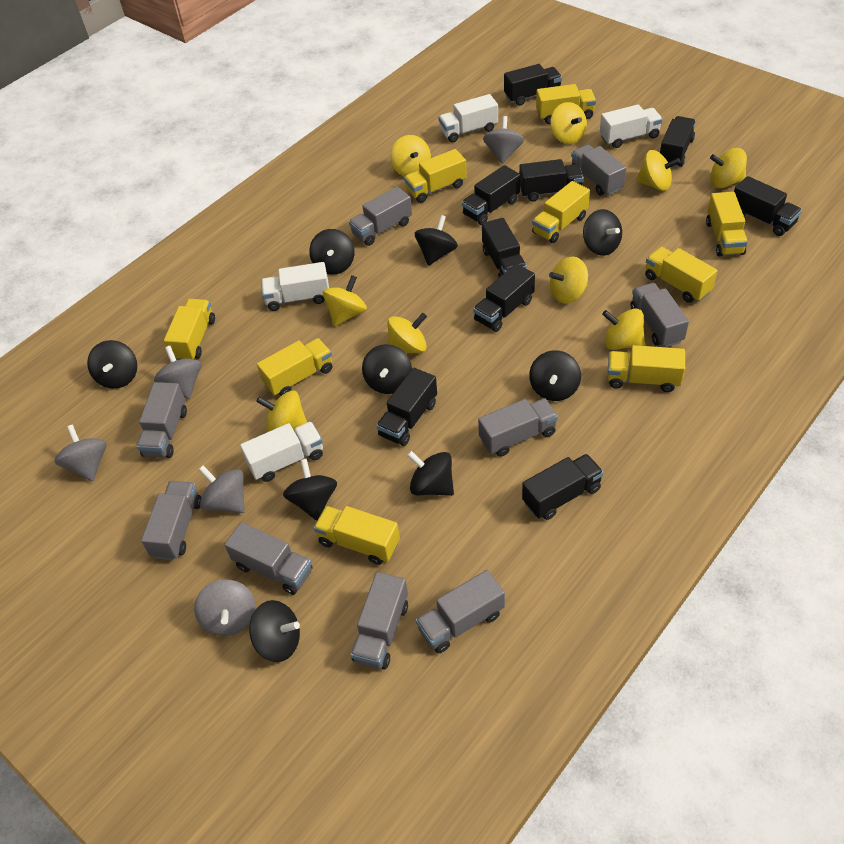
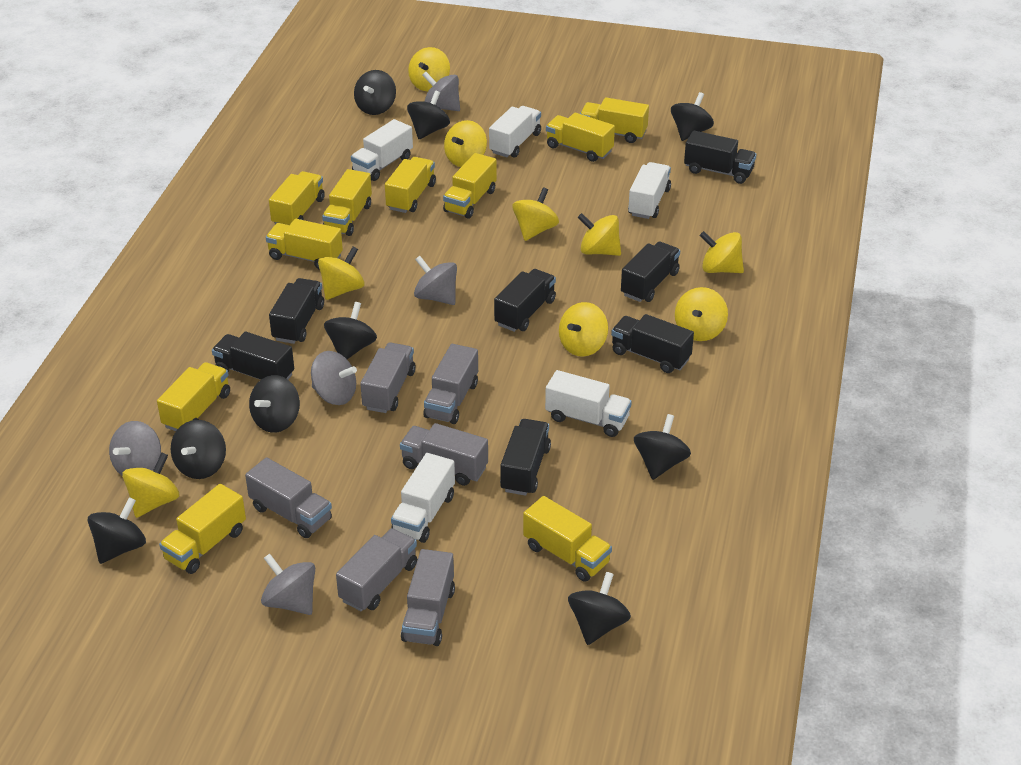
black truck: 9 -> 7
grey truck: 9 -> 6
white truck: 4 -> 5
yellow truck: 9 -> 10

